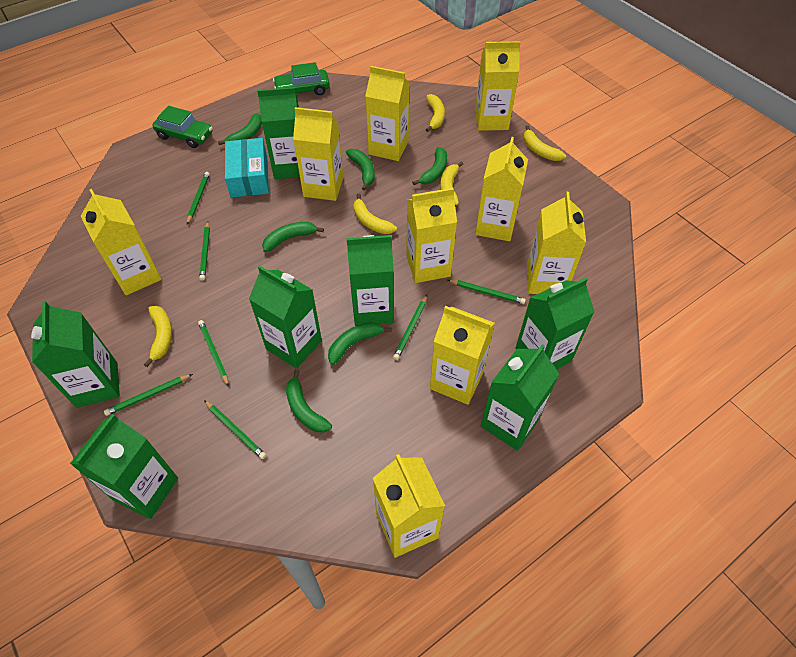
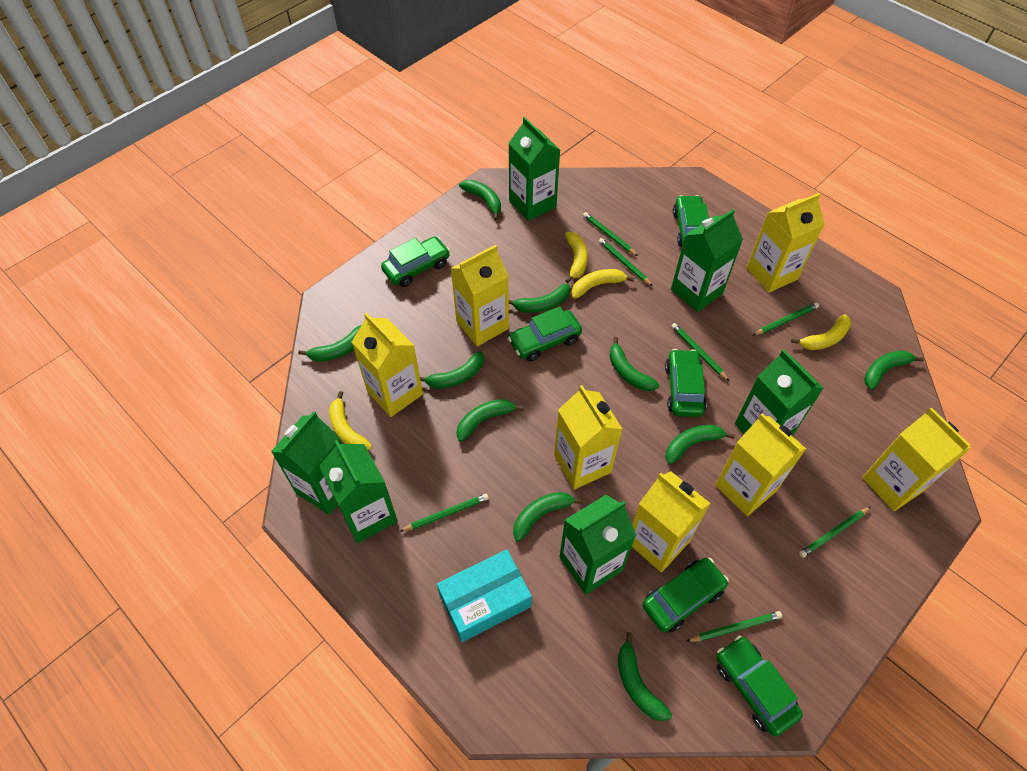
green banana: 6 -> 10
green car: 2 -> 6
green carton: 7 -> 6
yellow banana: 5 -> 4
yellow carton: 9 -> 7

